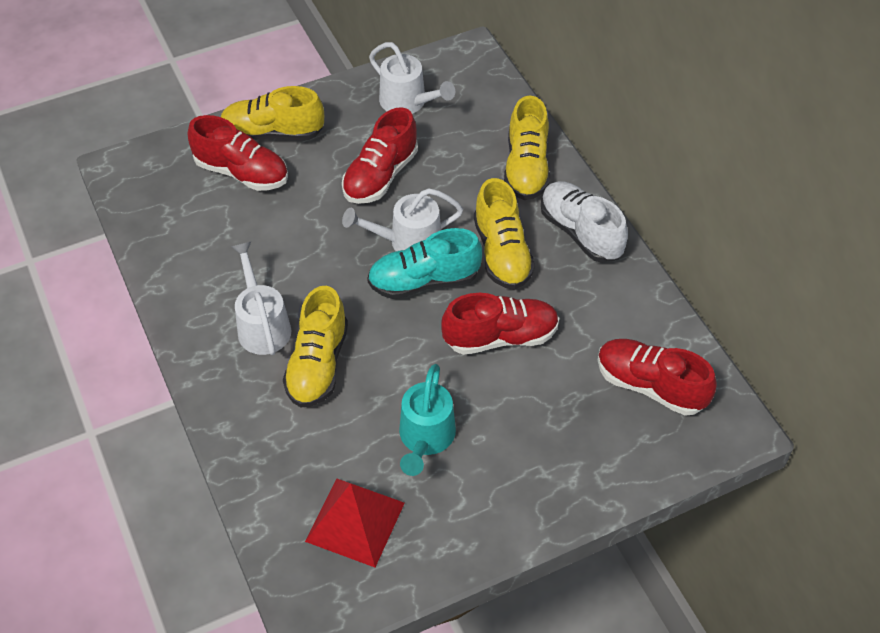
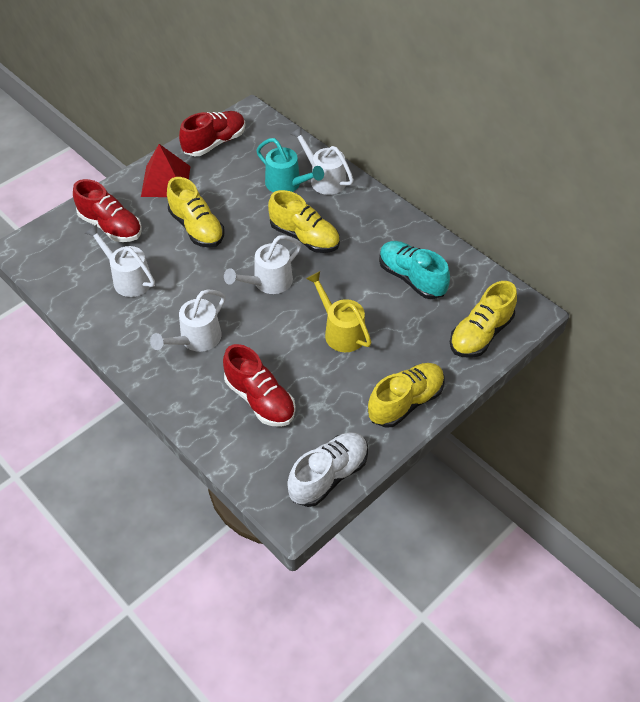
red shoe: 4 -> 3
white watering can: 3 -> 4
yellow watering can: 0 -> 1

